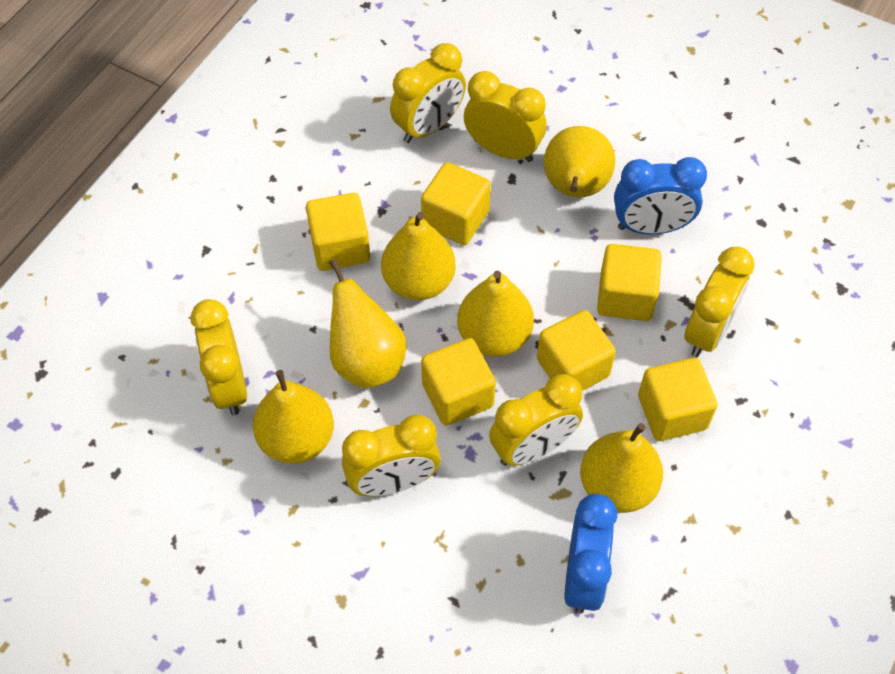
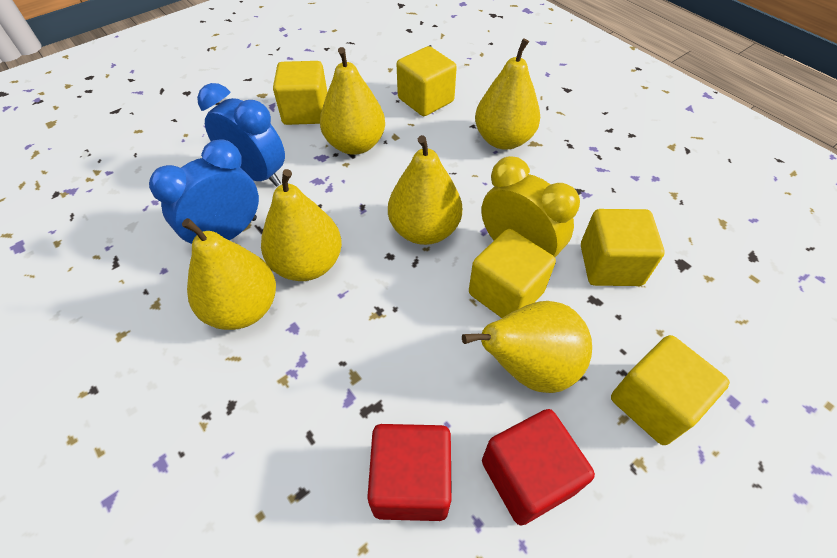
red cube: 0 -> 2
yellow clock: 6 -> 1
yellow cube: 6 -> 5

